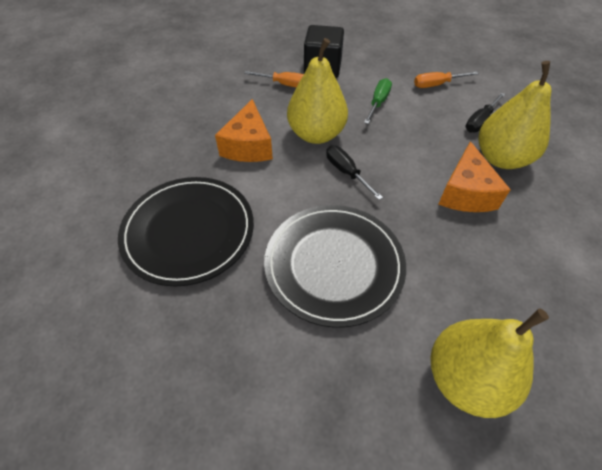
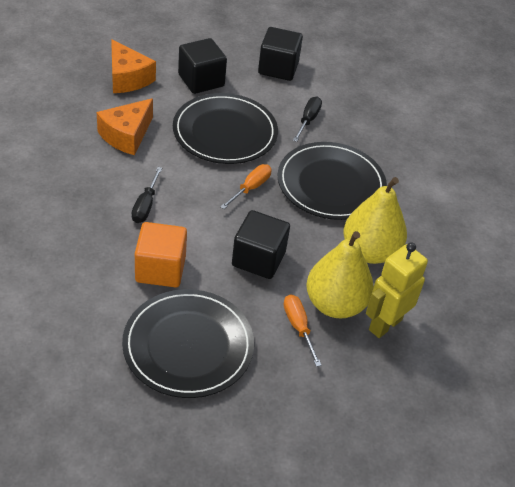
black cube: 1 -> 3
black plate: 2 -> 3
green screwdriver: 1 -> 0
orange cube: 0 -> 1
yellow pear: 3 -> 2
yellow robot: 0 -> 1

